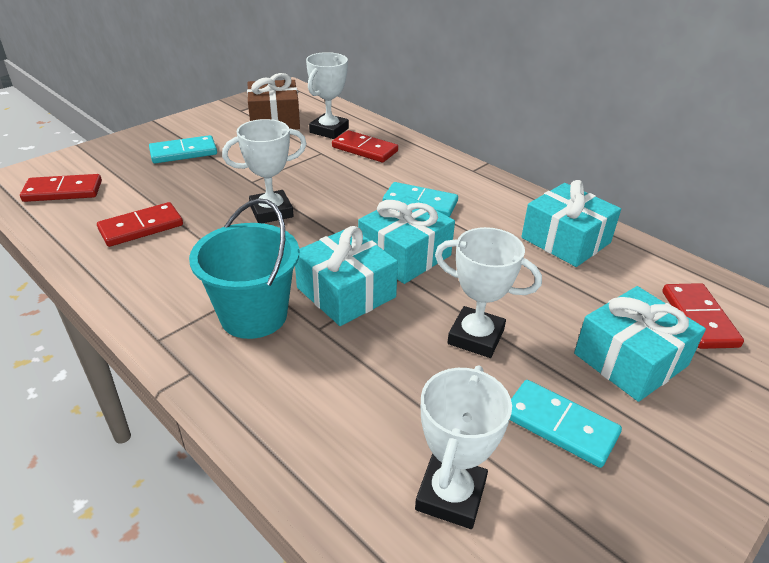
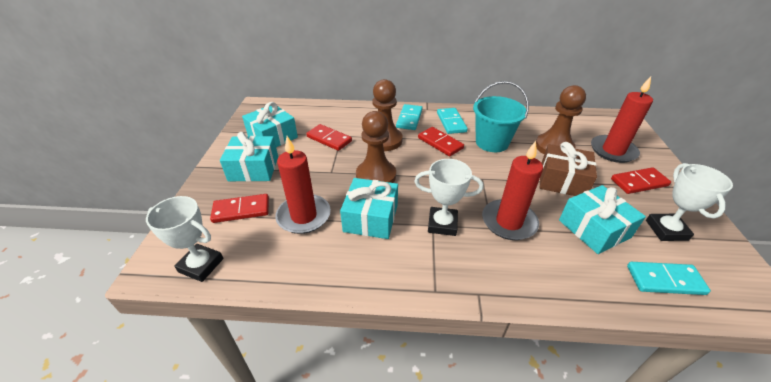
brown pawn: 0 -> 3
red candle: 0 -> 3
white trophy: 4 -> 3

